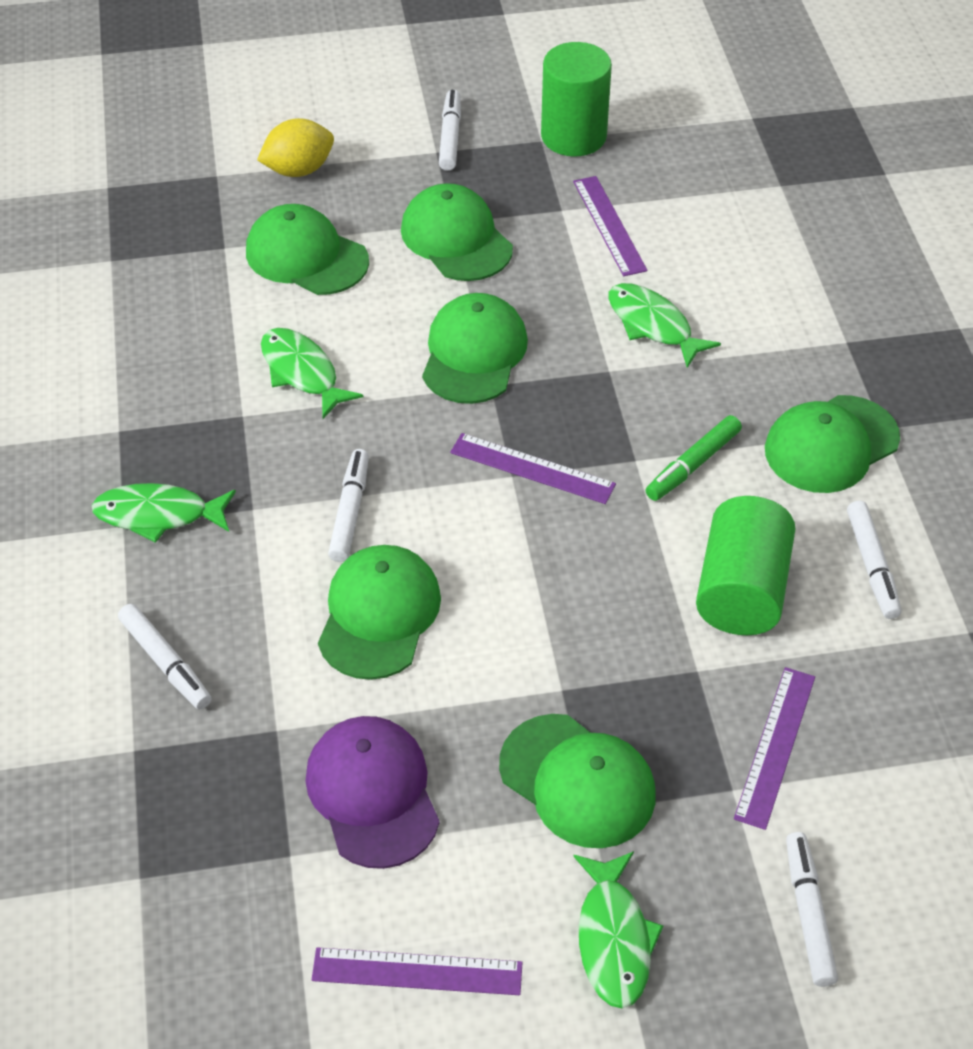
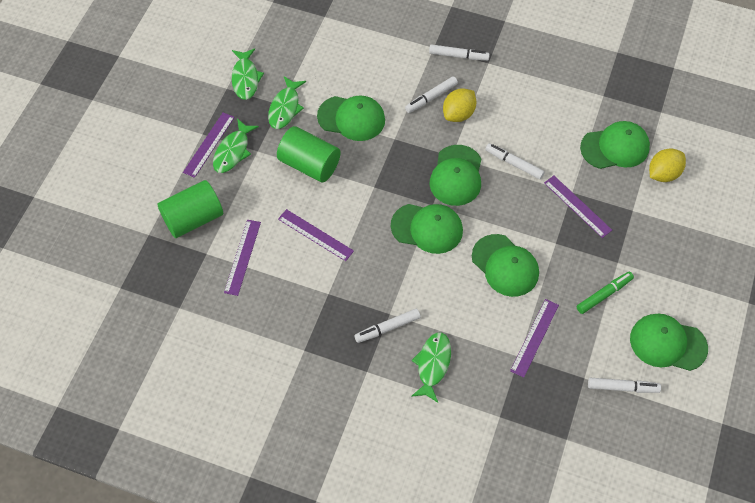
purple cap: 1 -> 0
purple ruler: 4 -> 5
yellow lemon: 1 -> 2

